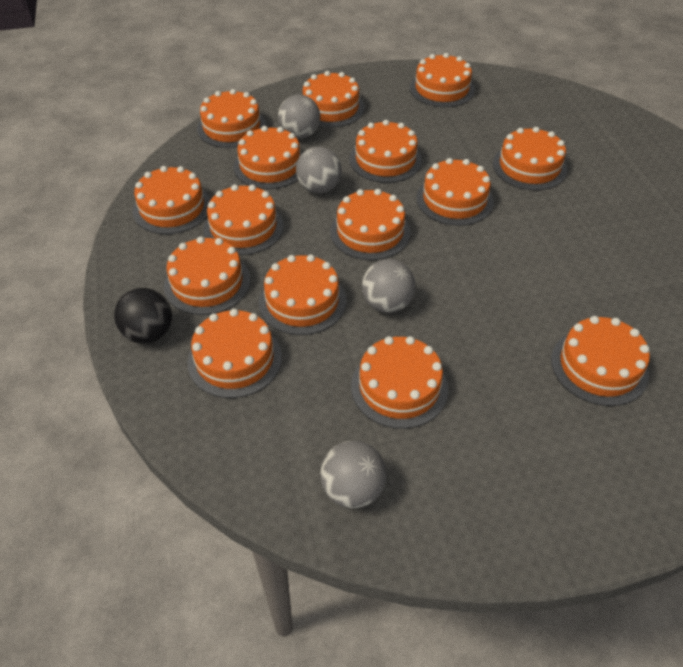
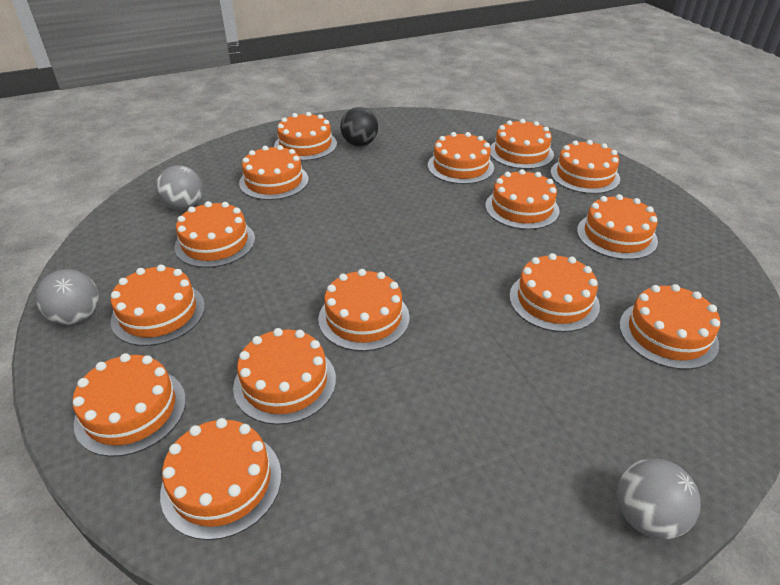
grey ball: 4 -> 3

